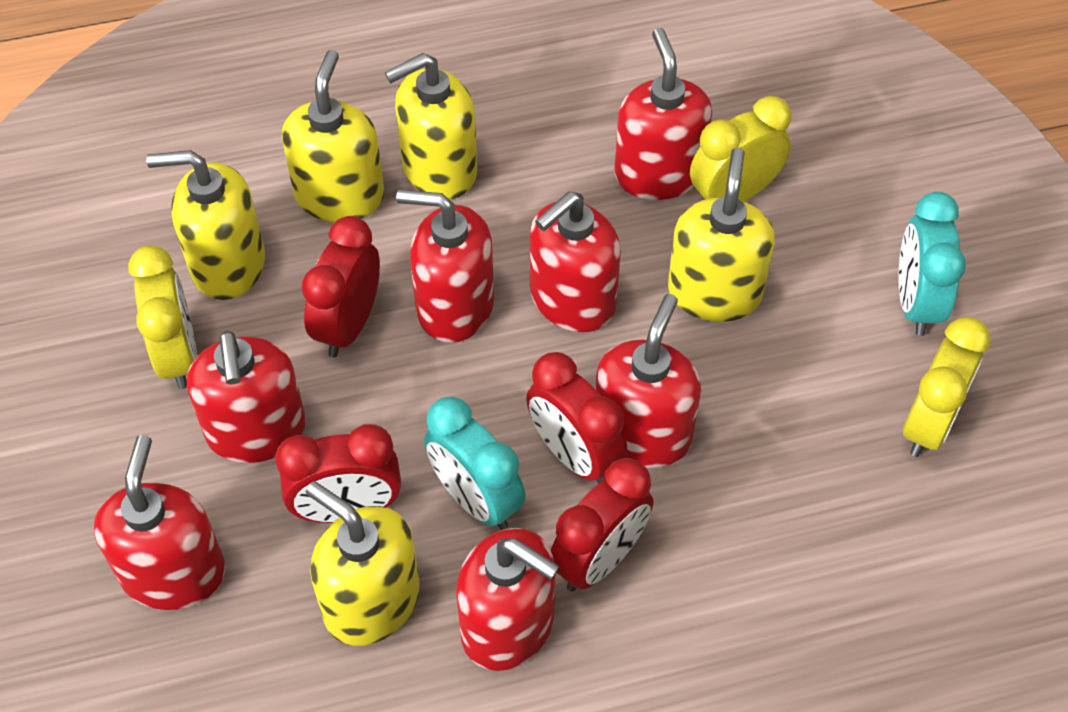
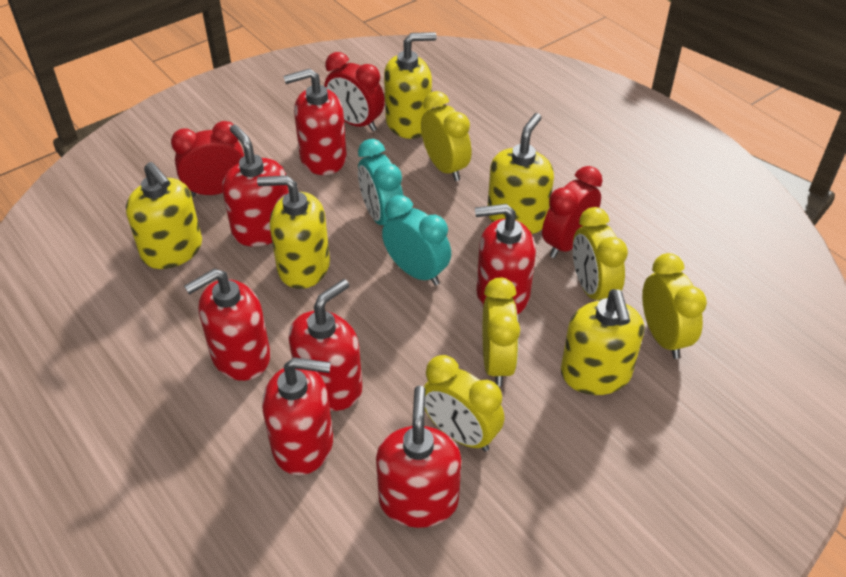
red clock: 4 -> 3
yellow clock: 3 -> 5

